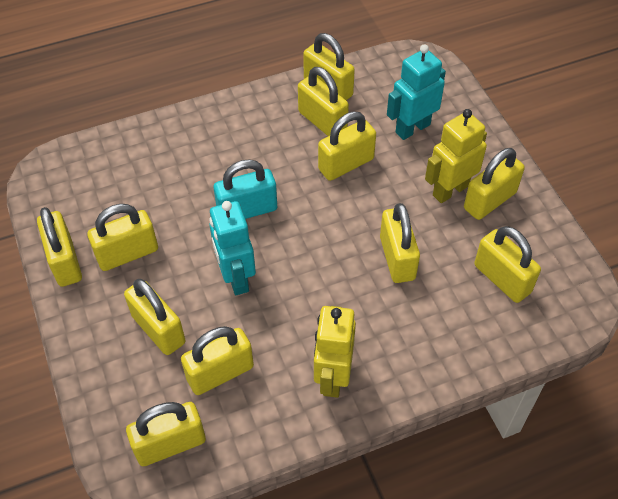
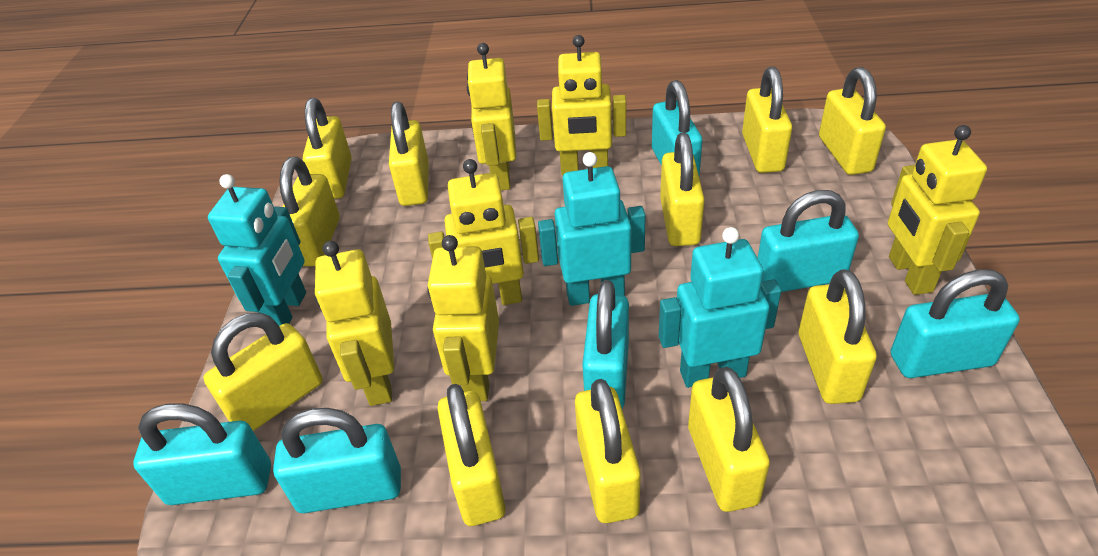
turquoise padlock: 1 -> 6
turquoise robot: 2 -> 3
yellow robot: 2 -> 6

